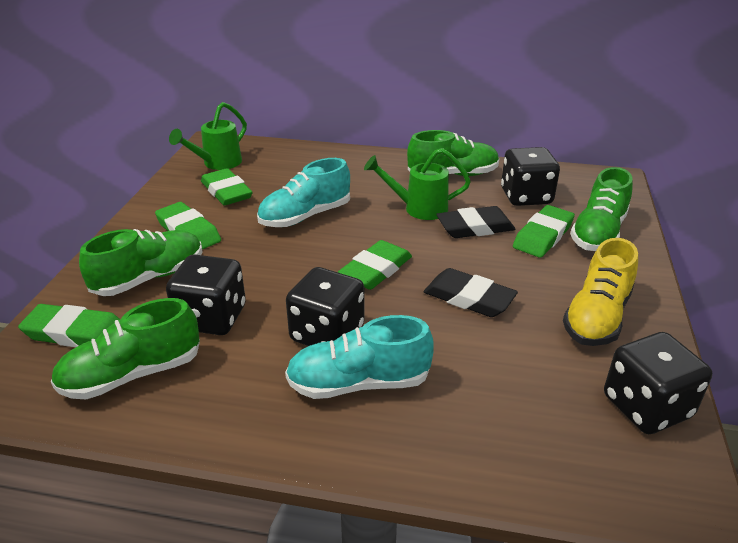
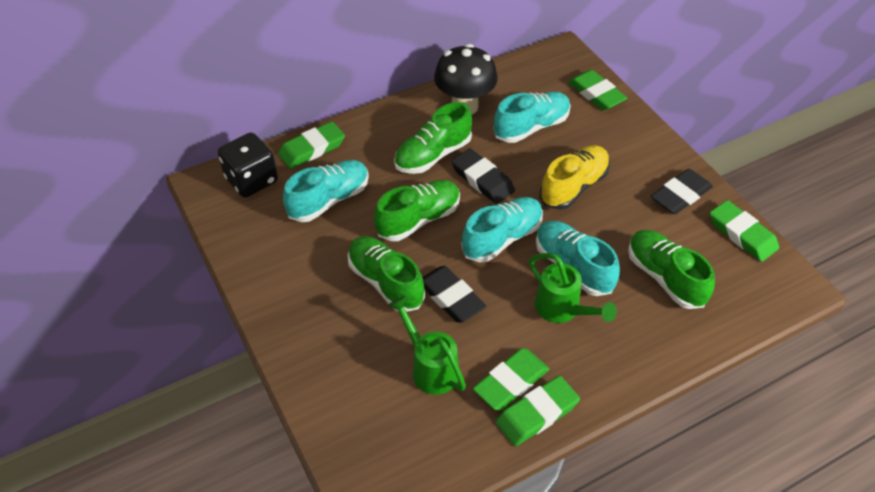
black dice: 4 -> 1
black eraser: 2 -> 3
black mushroom: 0 -> 1
turquoise shoe: 2 -> 4

